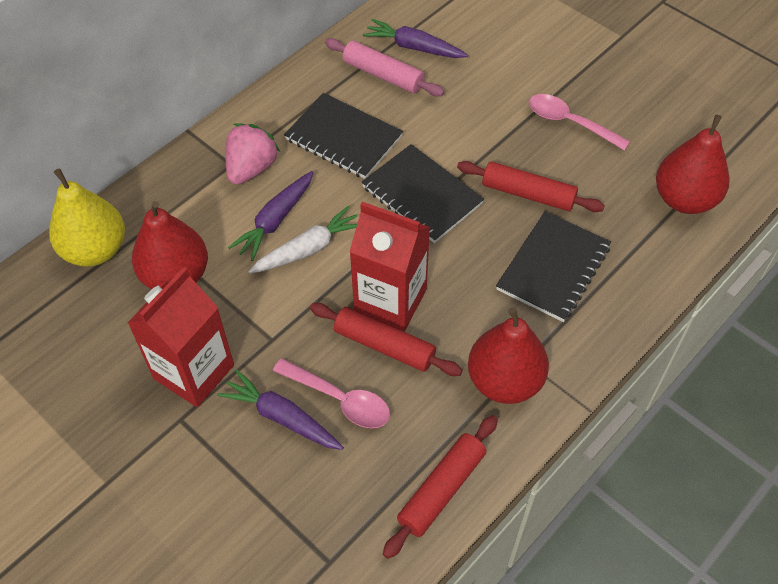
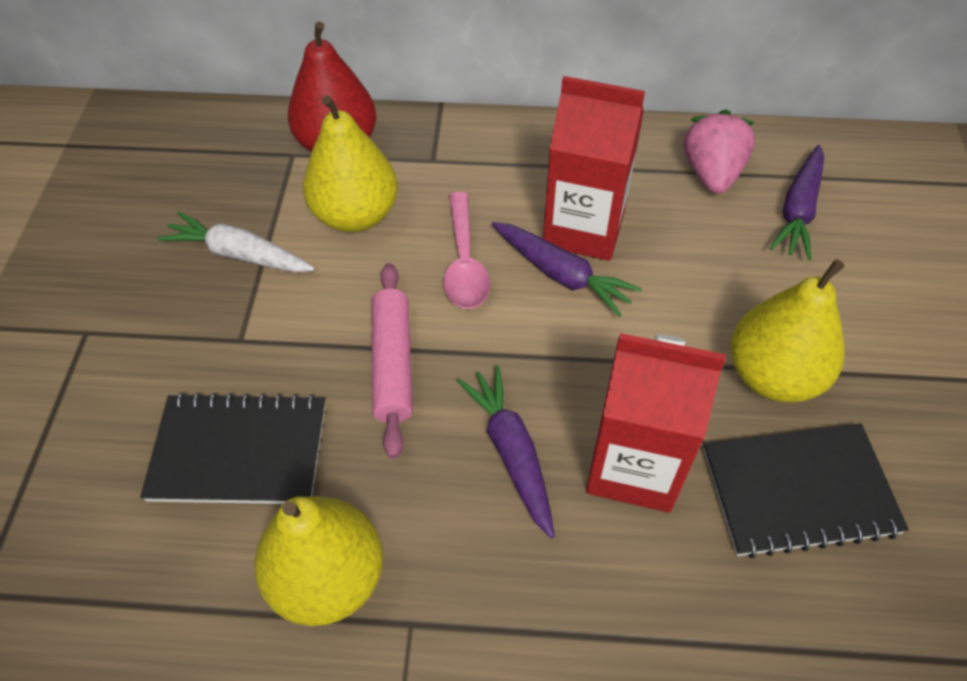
black notebook: 3 -> 2
pink spoon: 2 -> 1
red pear: 3 -> 1
red rolling pin: 3 -> 0
yellow pear: 1 -> 3

